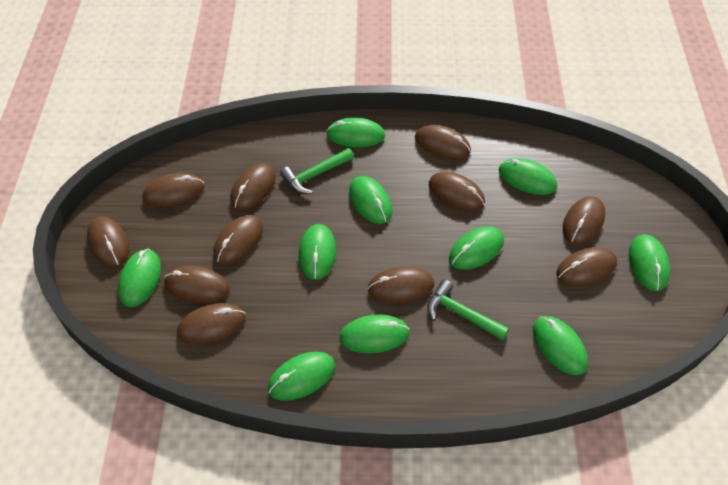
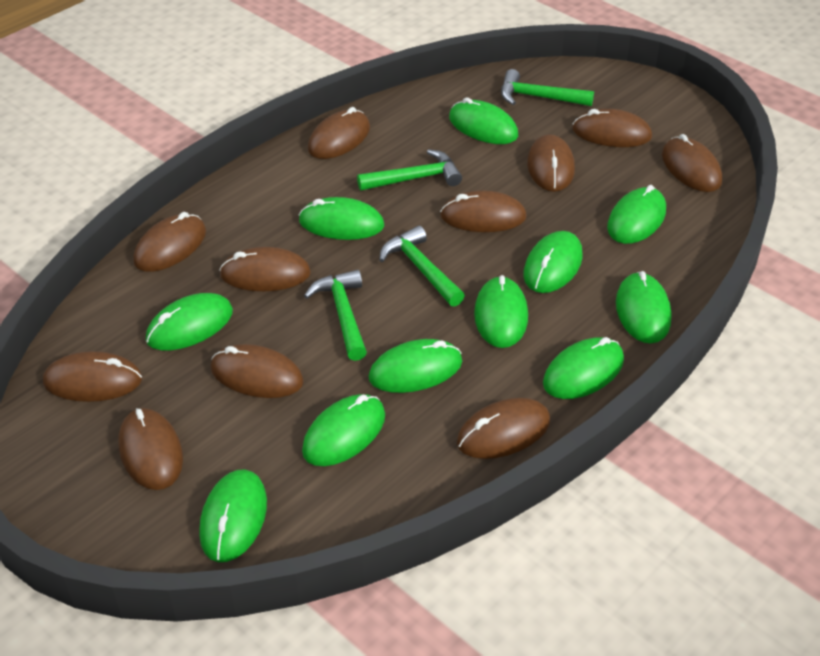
green hammer: 2 -> 4
green mouse: 10 -> 11

